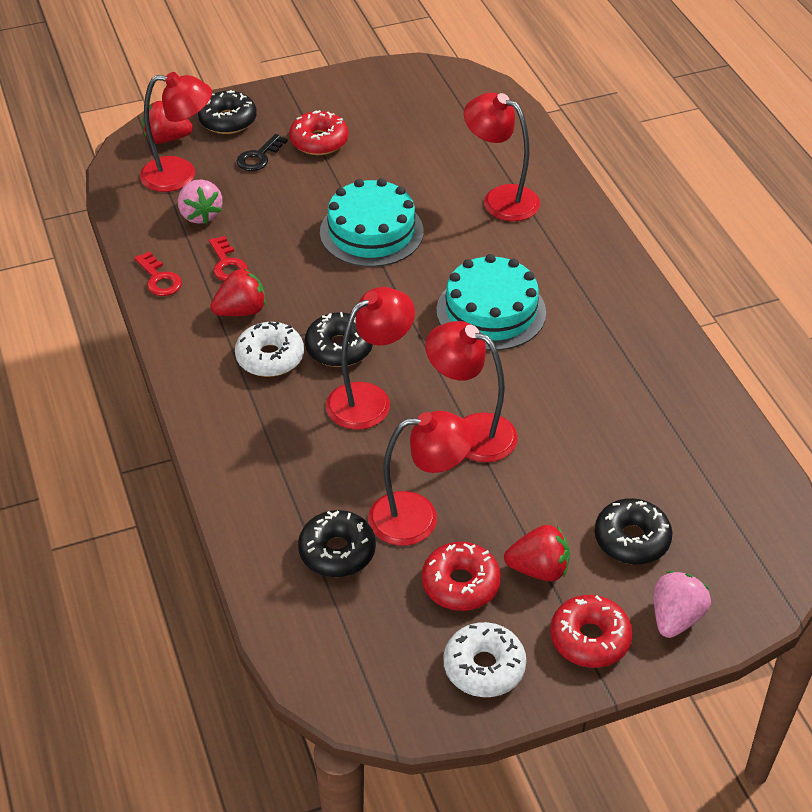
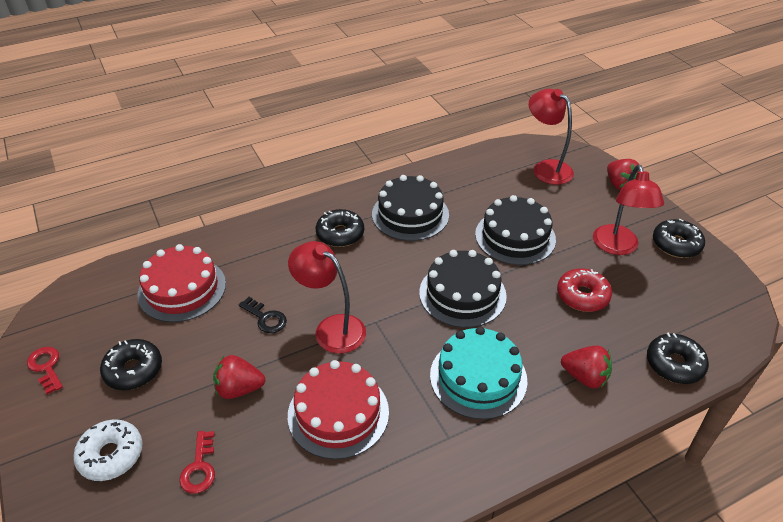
black cake: 0 -> 3
pink strawberry: 2 -> 0
red cake: 0 -> 2
red donut: 3 -> 1
red lamp: 5 -> 3
turquoise cake: 2 -> 1
white donut: 2 -> 1

